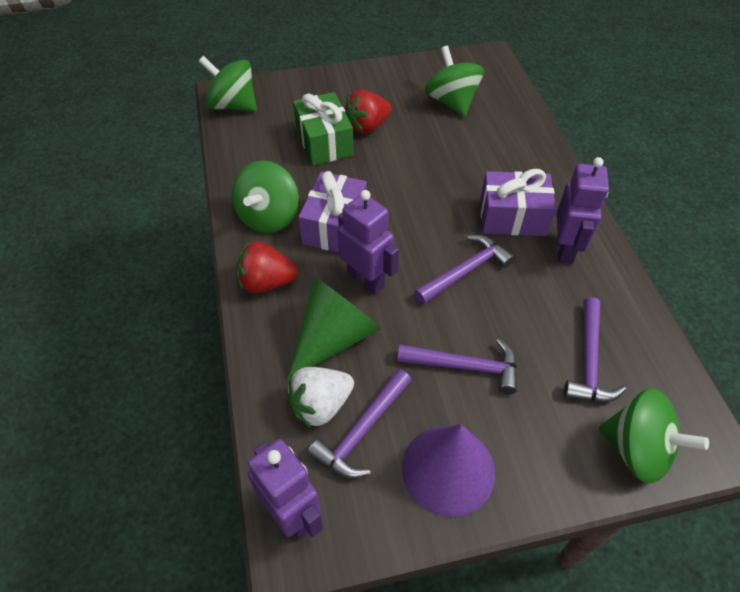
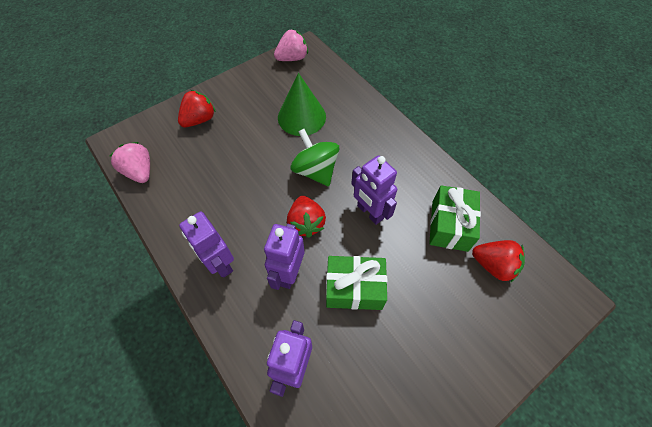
green gift: 1 -> 2
green spinning top: 4 -> 1
pink strawberry: 0 -> 2
purple cone: 1 -> 0
purple gift: 2 -> 0
purple hammer: 4 -> 0
purple robot: 3 -> 4
red strawberry: 2 -> 3
white strawberry: 1 -> 0

